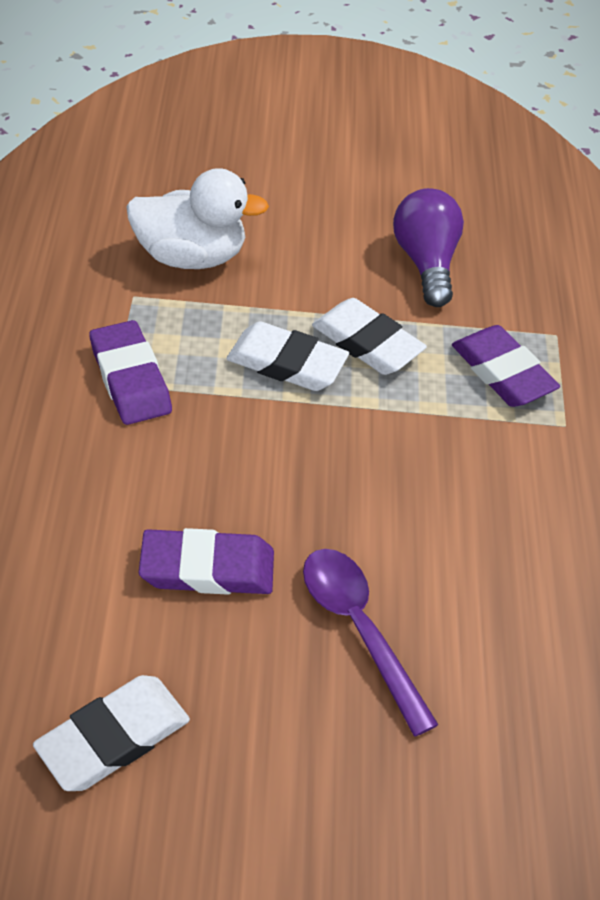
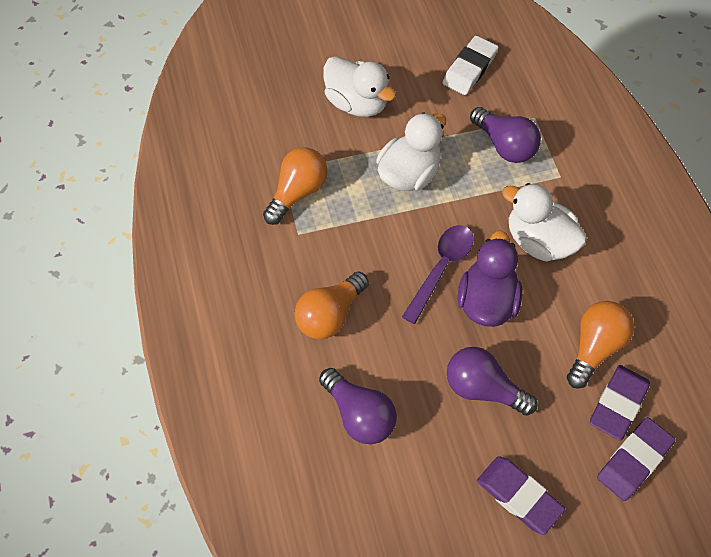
orange light bulb: 0 -> 3
purple duck: 0 -> 1
purple light bulb: 1 -> 3
white duck: 1 -> 3
white eraser: 3 -> 1

